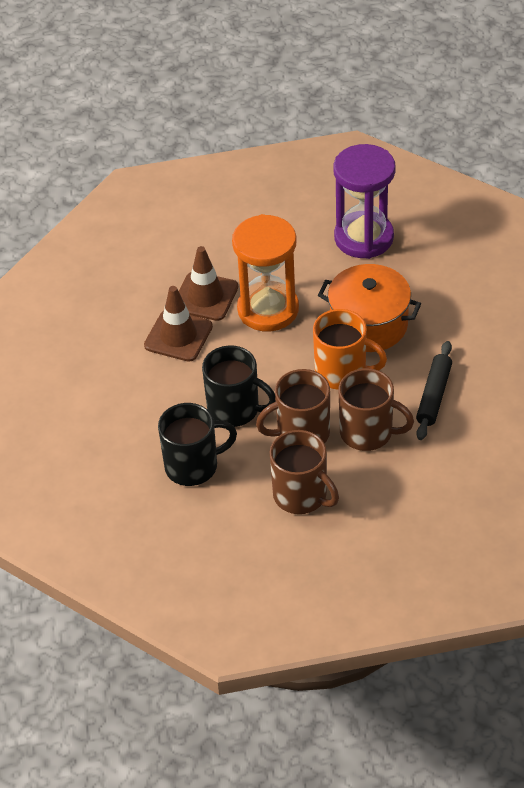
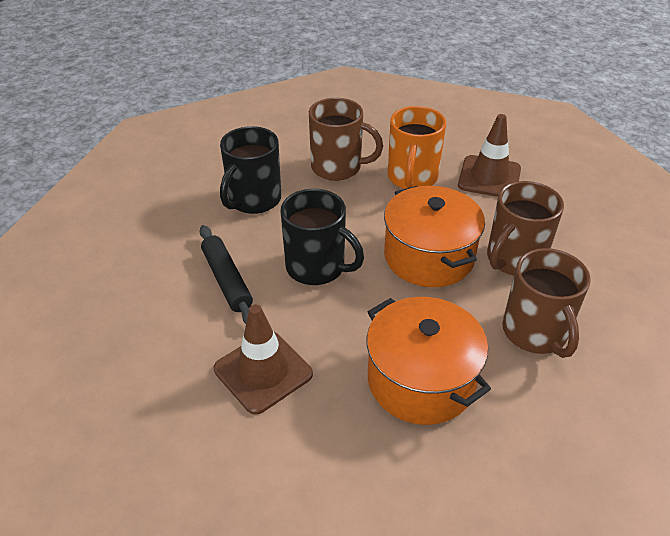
orange hourglass: 1 -> 0
orange pot: 1 -> 2
purple hourglass: 1 -> 0

